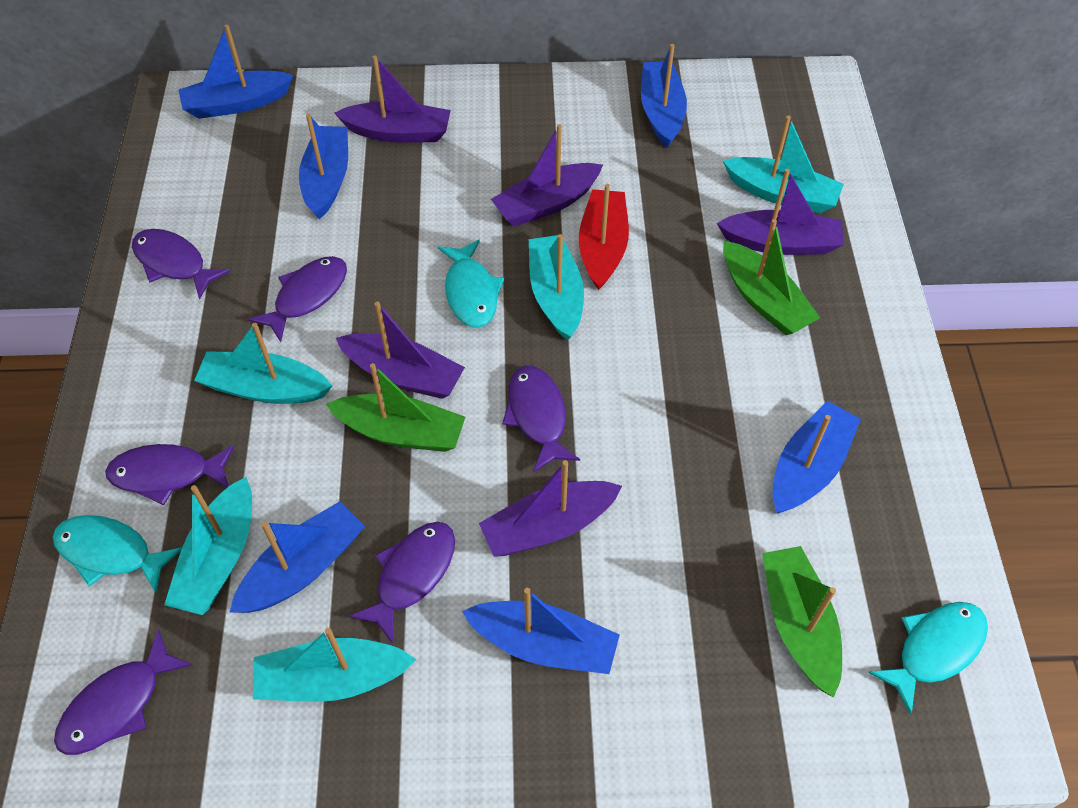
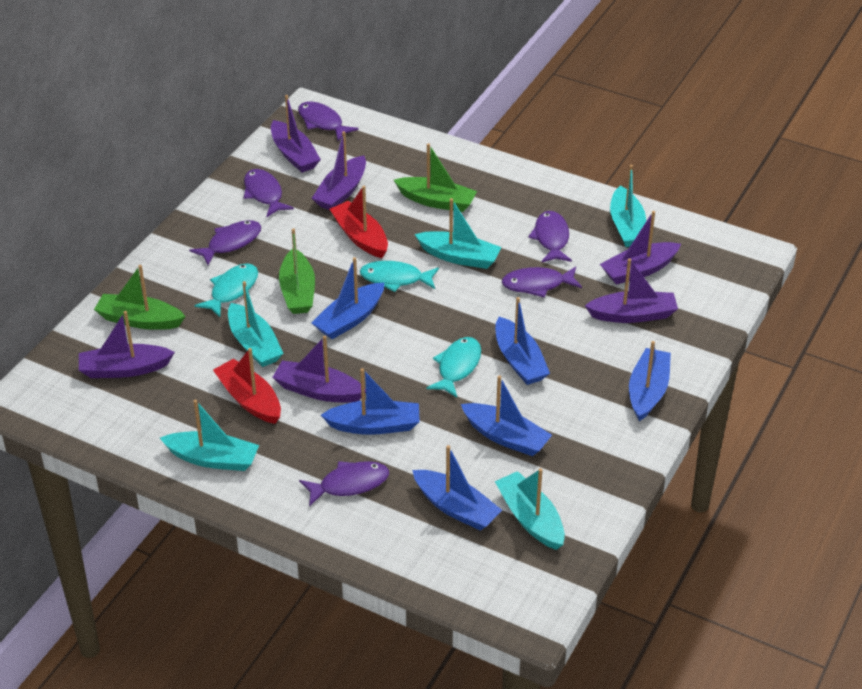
purple boat: 5 -> 6
red boat: 1 -> 2

